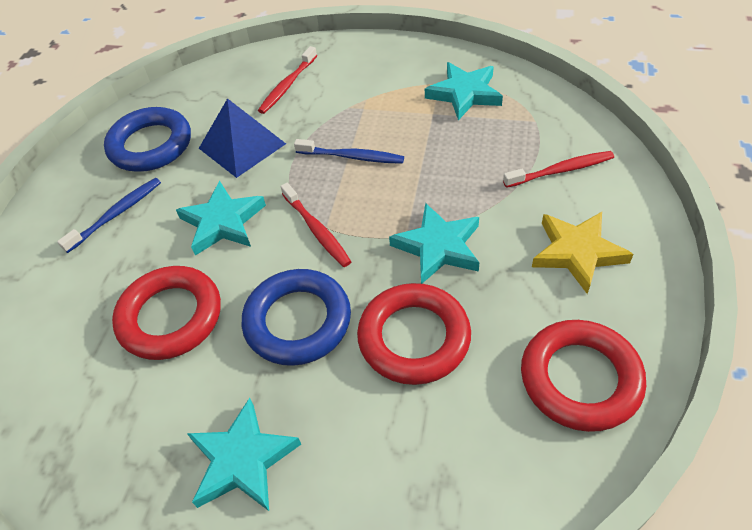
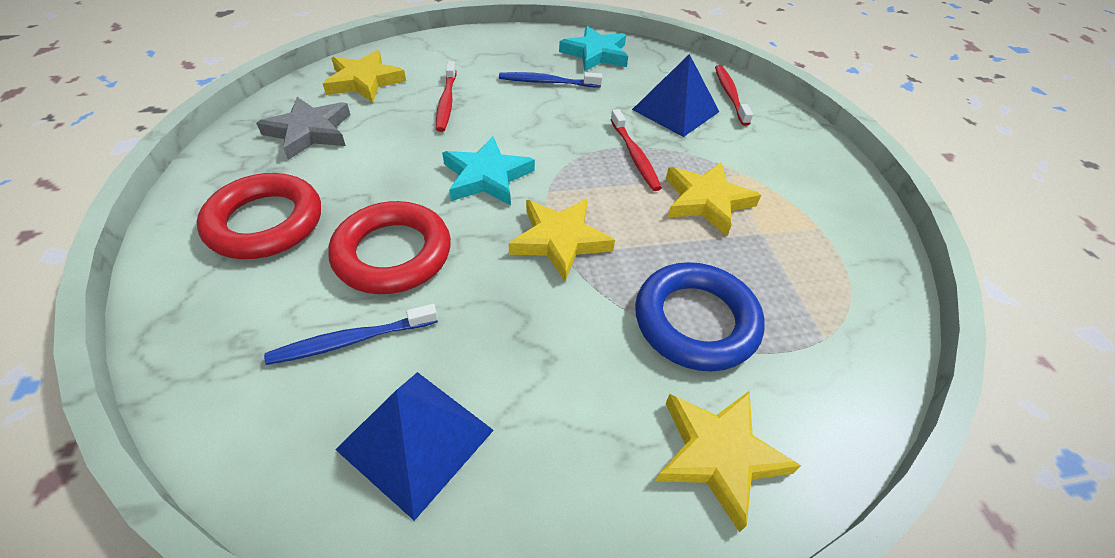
blue pyramid: 1 -> 2
blue ring: 2 -> 1
grey star: 0 -> 1
red ring: 3 -> 2
turquoise star: 4 -> 2
yellow star: 1 -> 4

